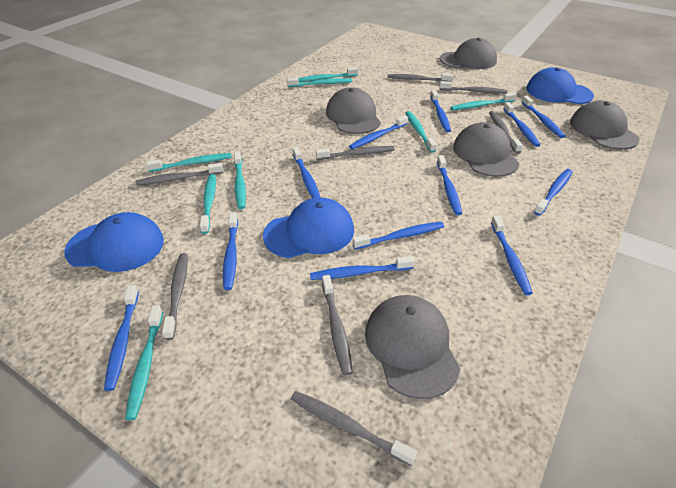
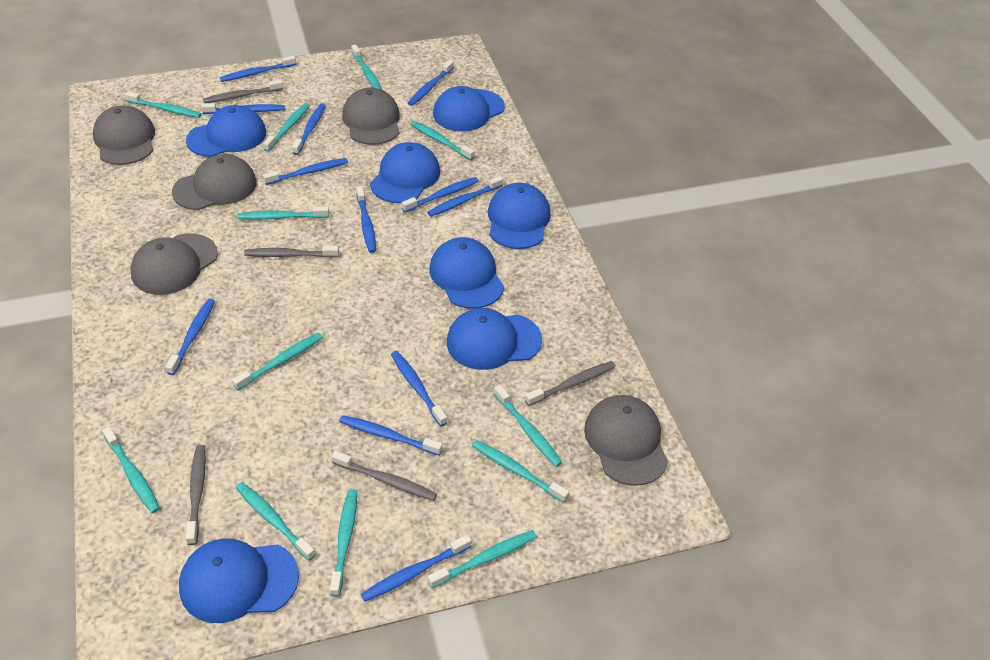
blue cap: 3 -> 7
grey toothbrush: 8 -> 5
turquoise toothbrush: 8 -> 12

